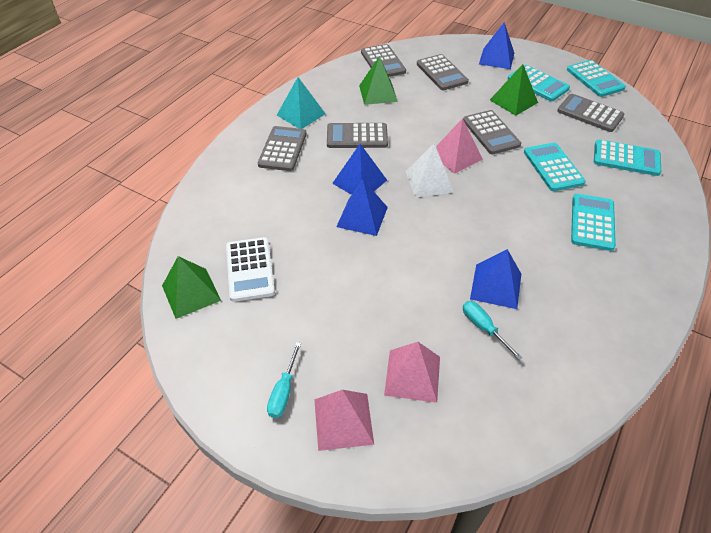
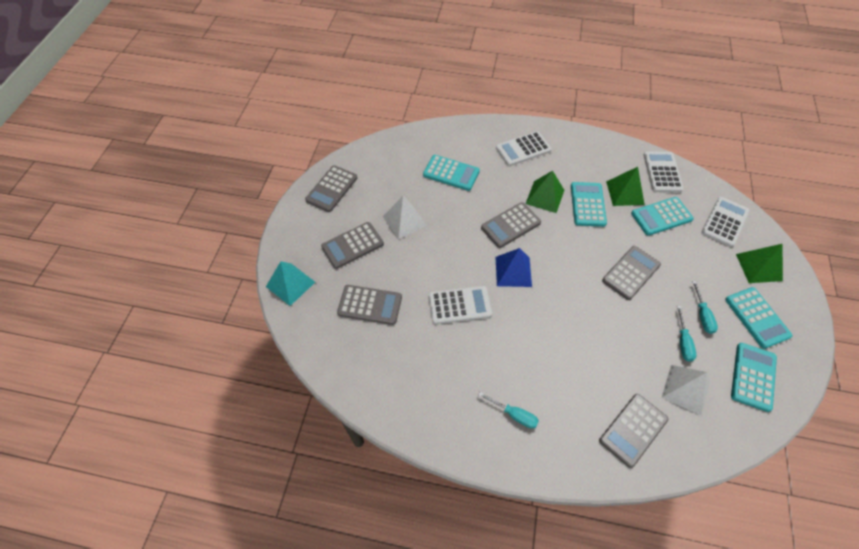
blue pyramid: 4 -> 1
pink pyramid: 3 -> 0
turquoise screwdriver: 2 -> 3
white calculator: 1 -> 4
white pyramid: 1 -> 2

